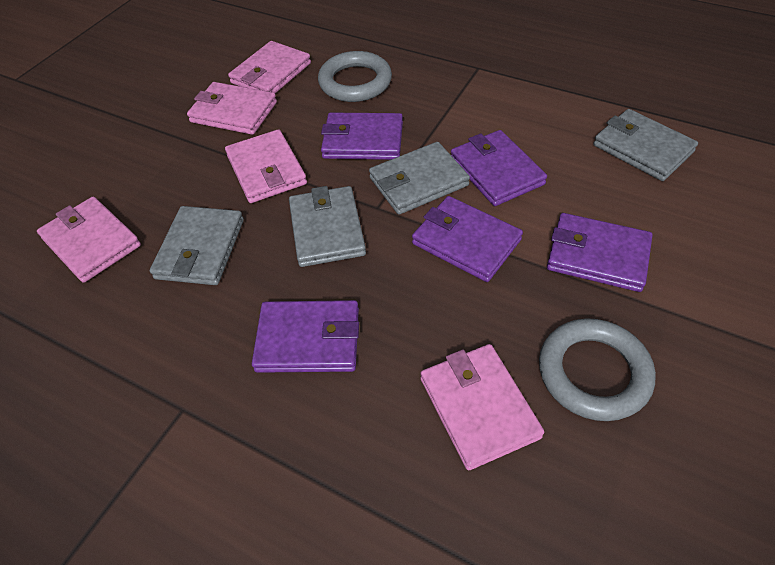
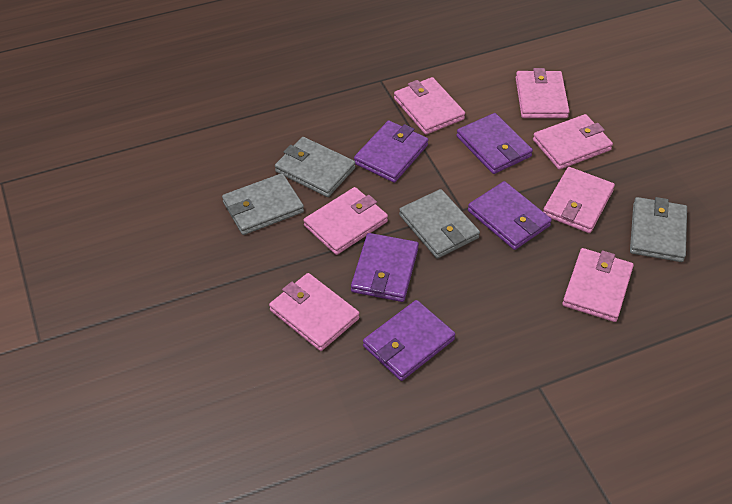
grey ring: 2 -> 0
pink wallet: 5 -> 7

